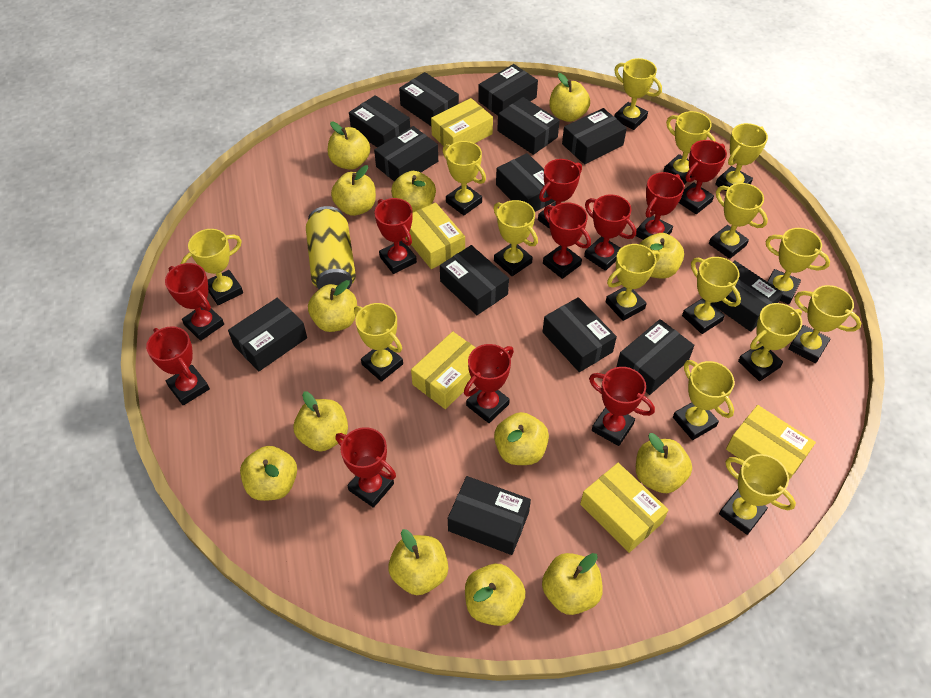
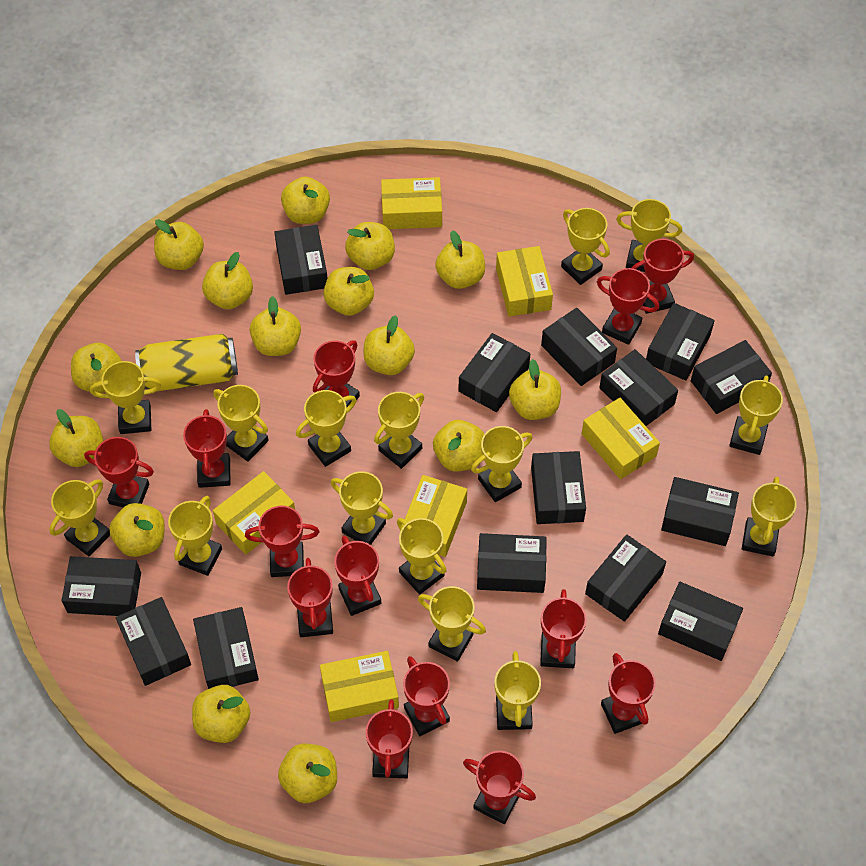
black box: 13 -> 14
red trophy: 11 -> 13
yellow apple: 13 -> 15
yellow box: 5 -> 6

